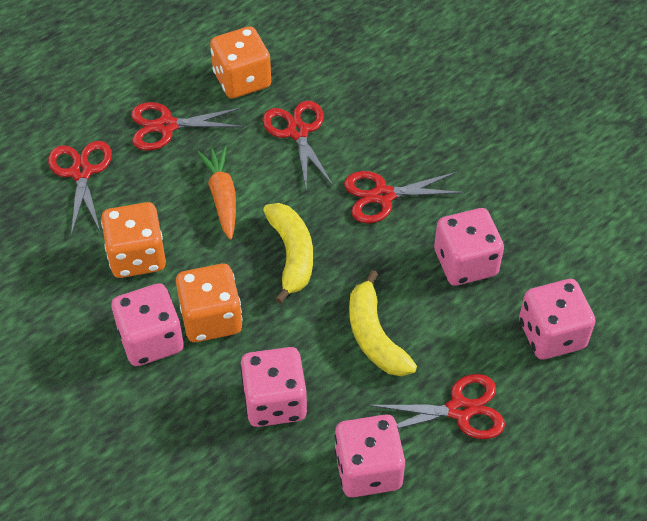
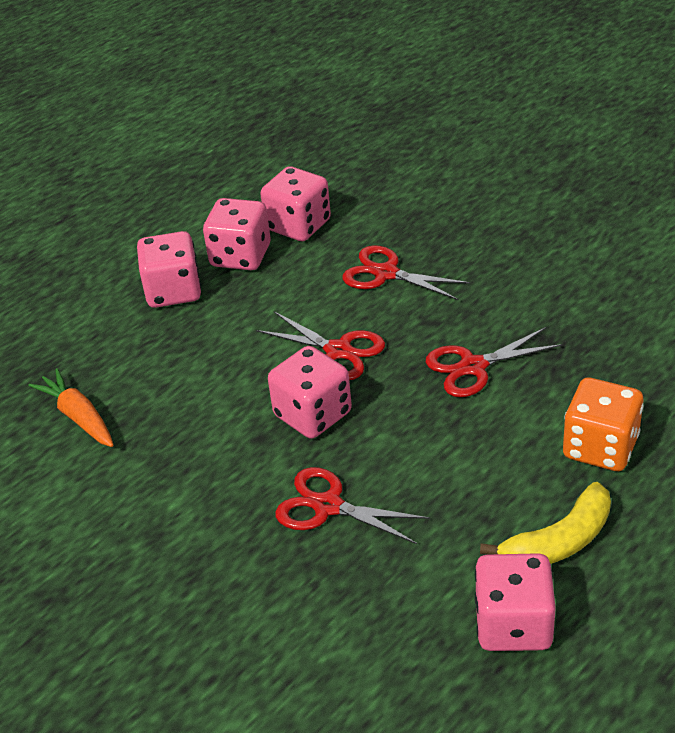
orange dice: 3 -> 1
red scissors: 5 -> 4
yellow banana: 2 -> 1

